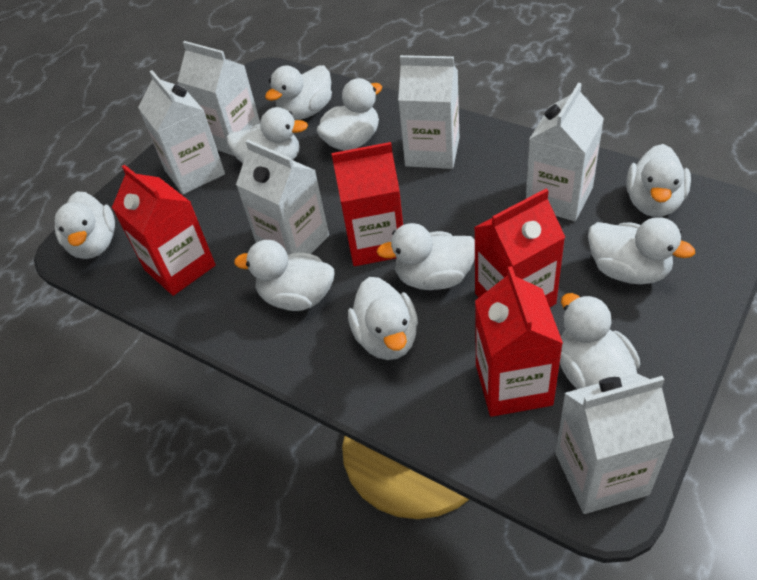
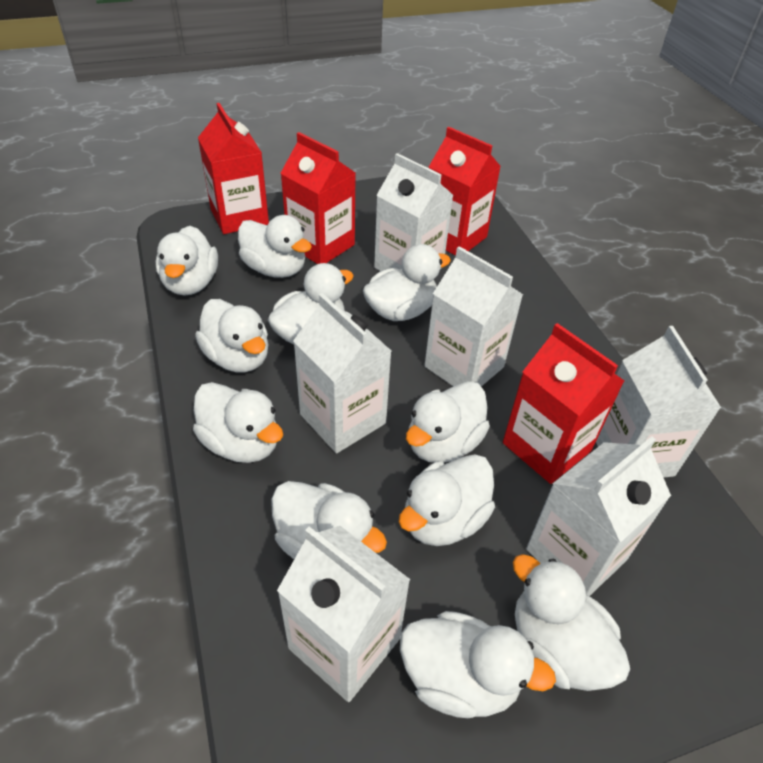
white duck: 10 -> 11

